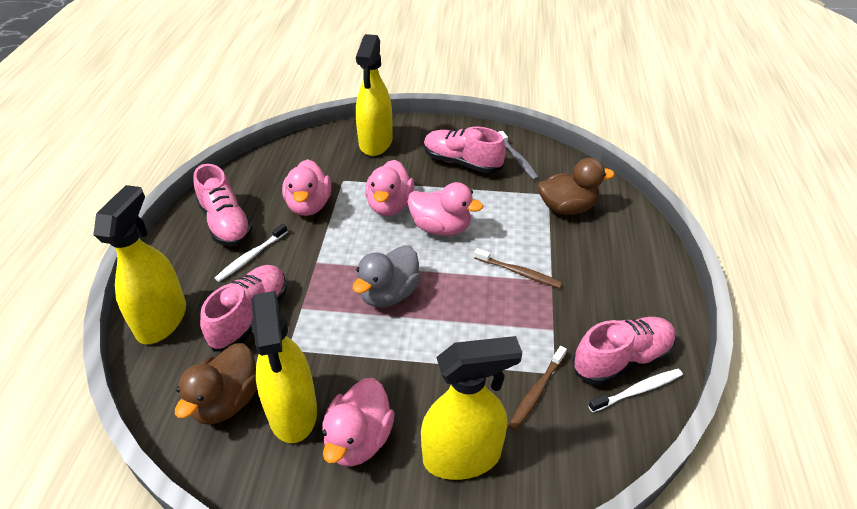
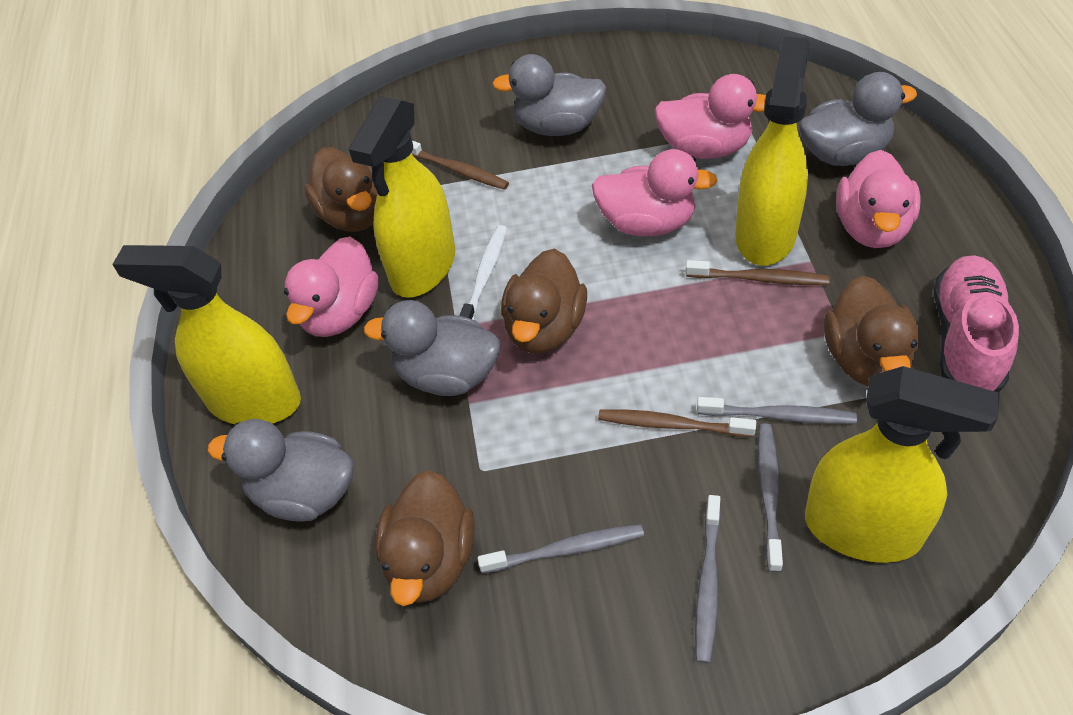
brown duck: 2 -> 4
brown toothbrush: 2 -> 3
grey duck: 1 -> 4
grey toothbrush: 1 -> 4
pink shoe: 4 -> 1
white toothbrush: 2 -> 1

